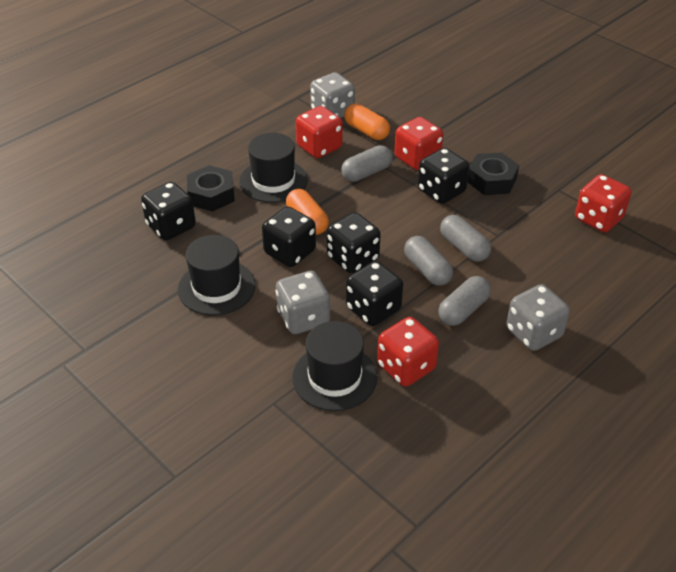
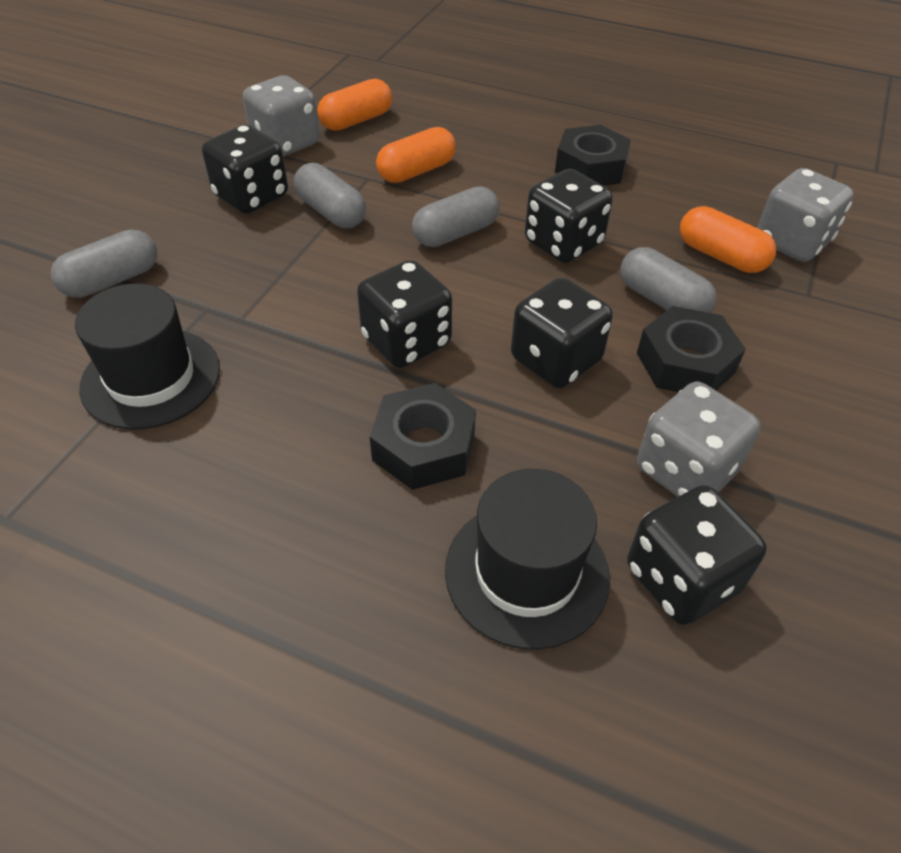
black hat: 3 -> 2
black nut: 2 -> 3
orange capsule: 2 -> 3
red dice: 4 -> 0

